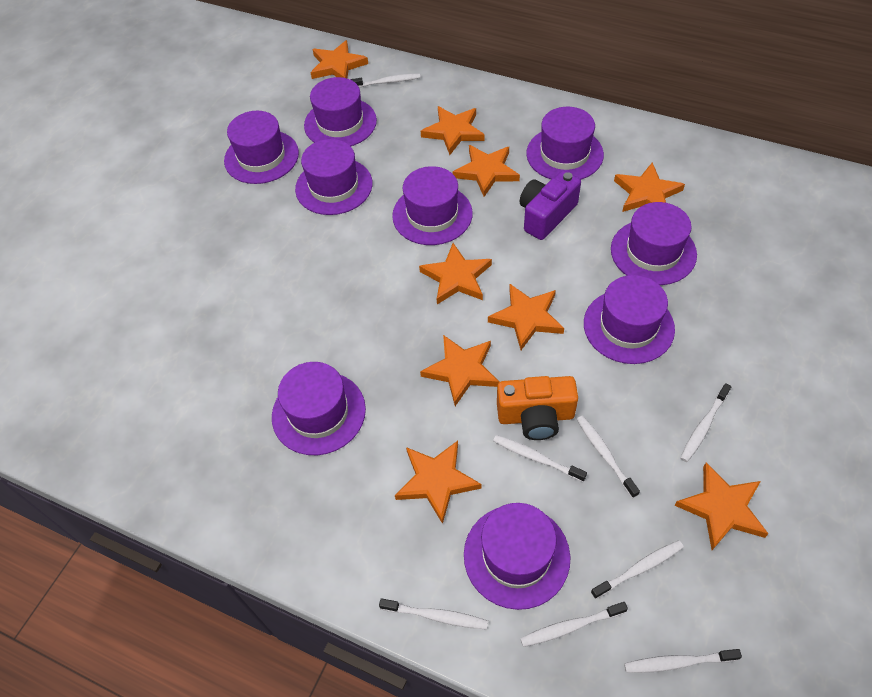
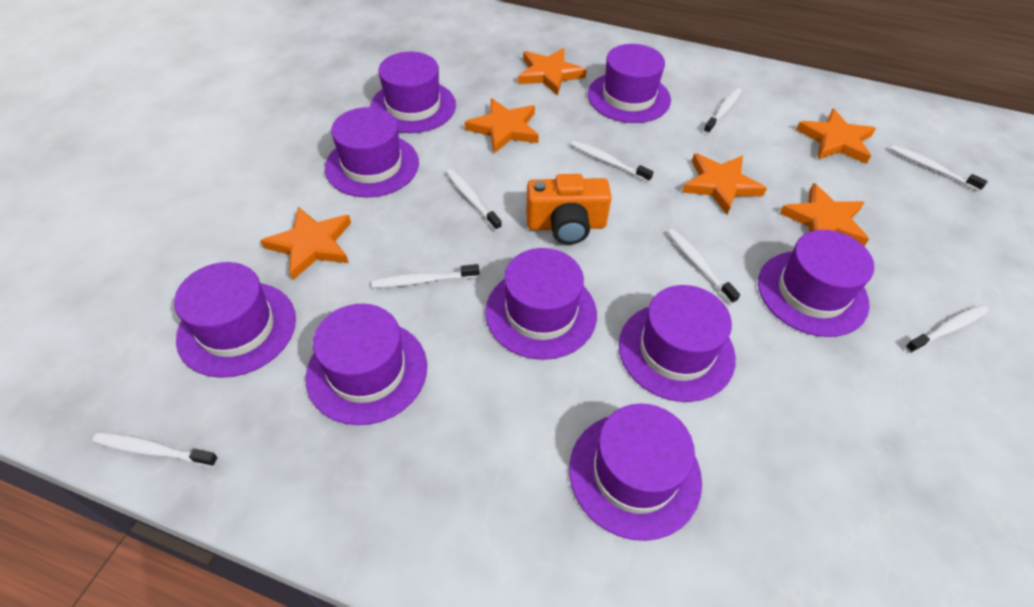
orange star: 9 -> 6
purple camera: 1 -> 0

